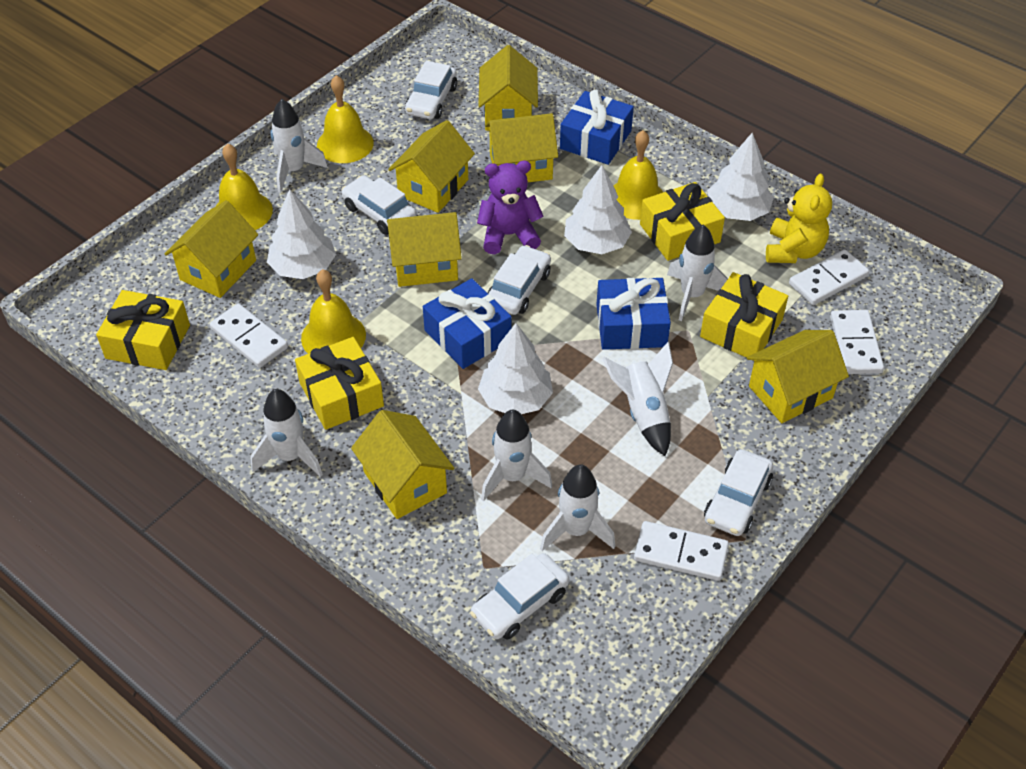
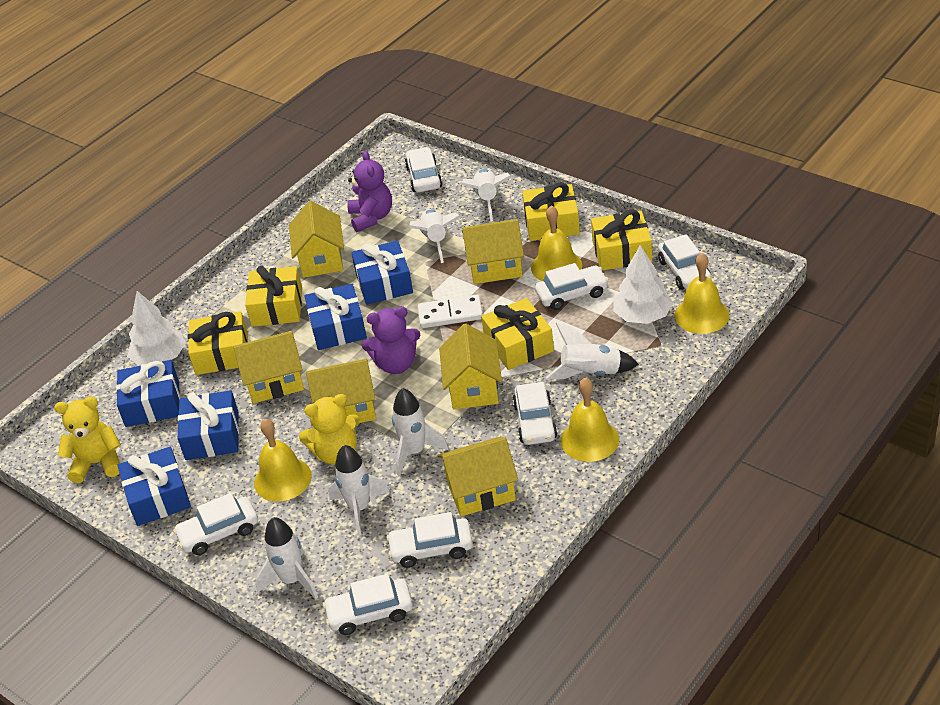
blue gift: 3 -> 5
purple teddy bear: 1 -> 2
white car: 5 -> 7
white domino: 4 -> 1
white tree: 4 -> 2
yellow gift: 4 -> 5
yellow house: 7 -> 6
yellow teddy bear: 1 -> 2

